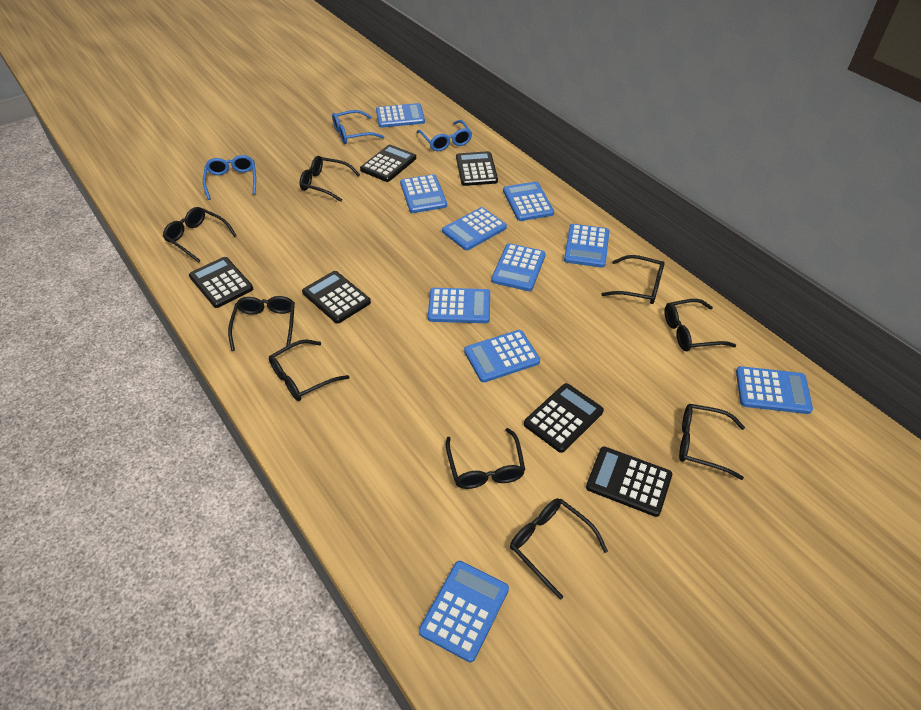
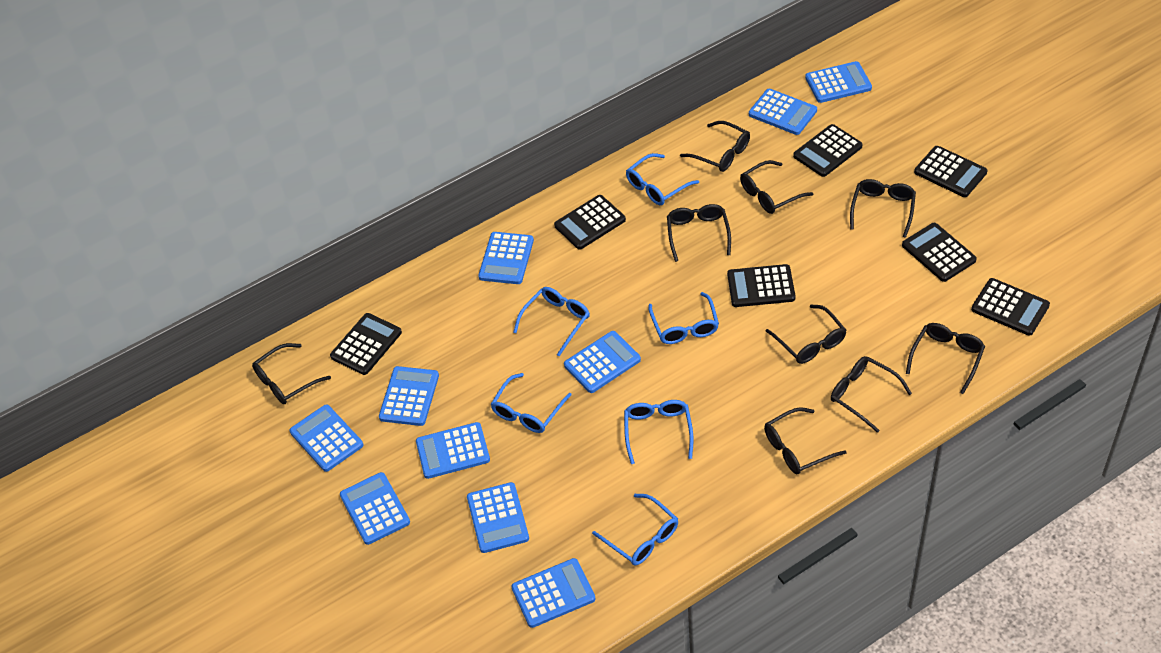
black calculator: 6 -> 7
blue glasses: 3 -> 6

